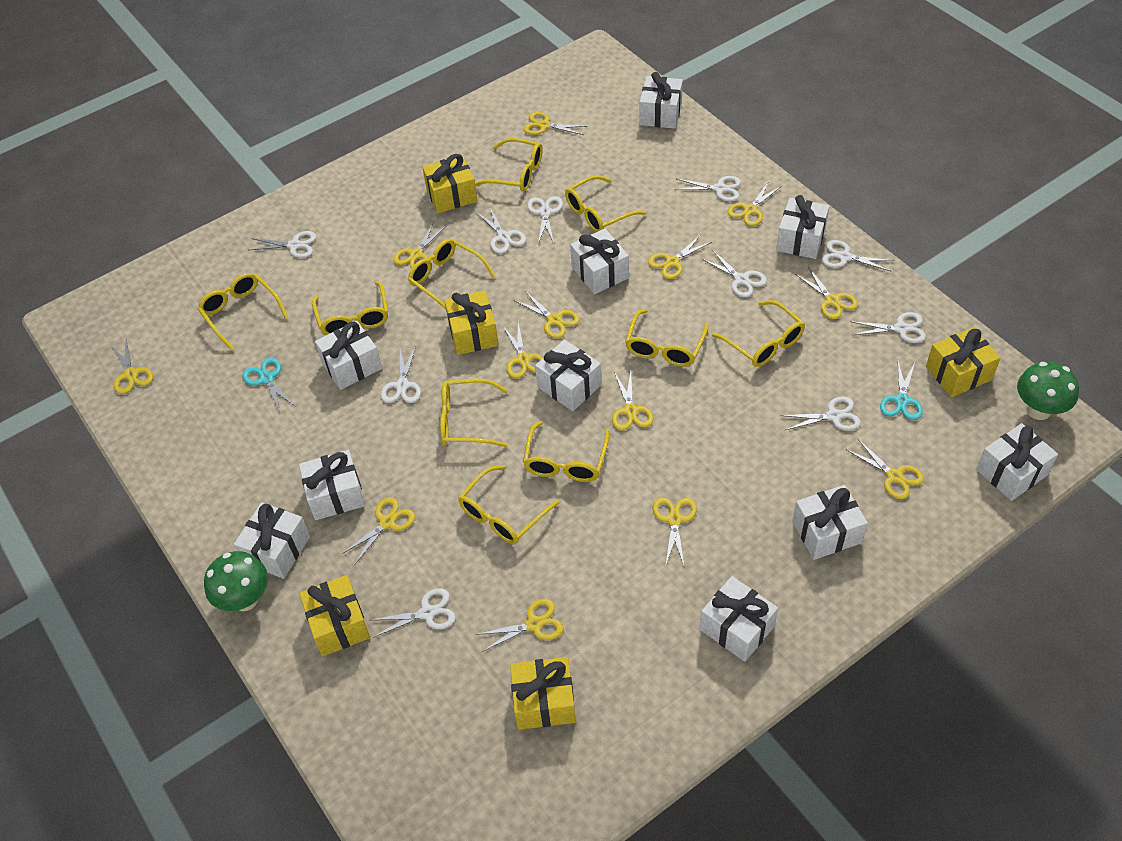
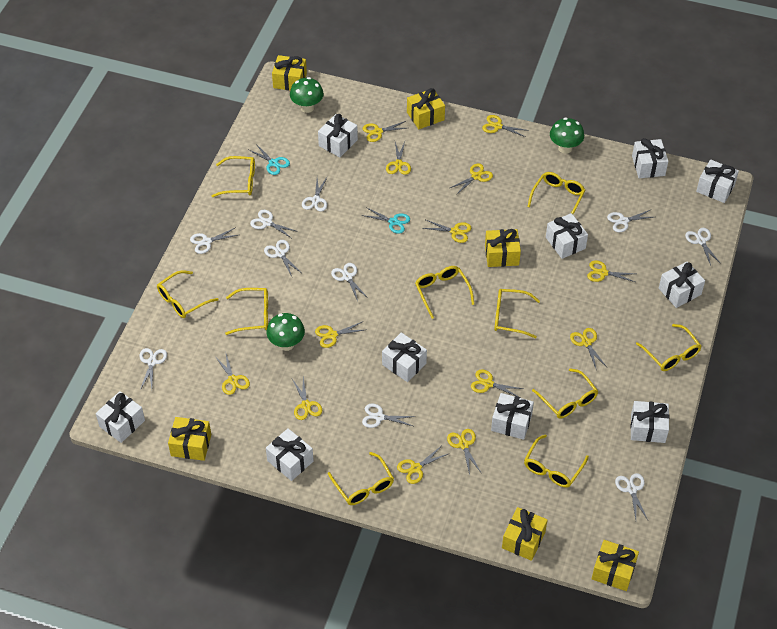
green mushroom: 2 -> 3
yellow gift: 5 -> 6

